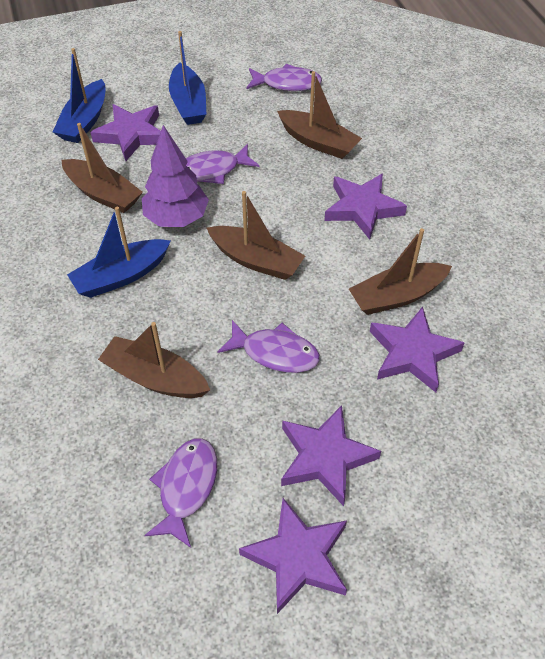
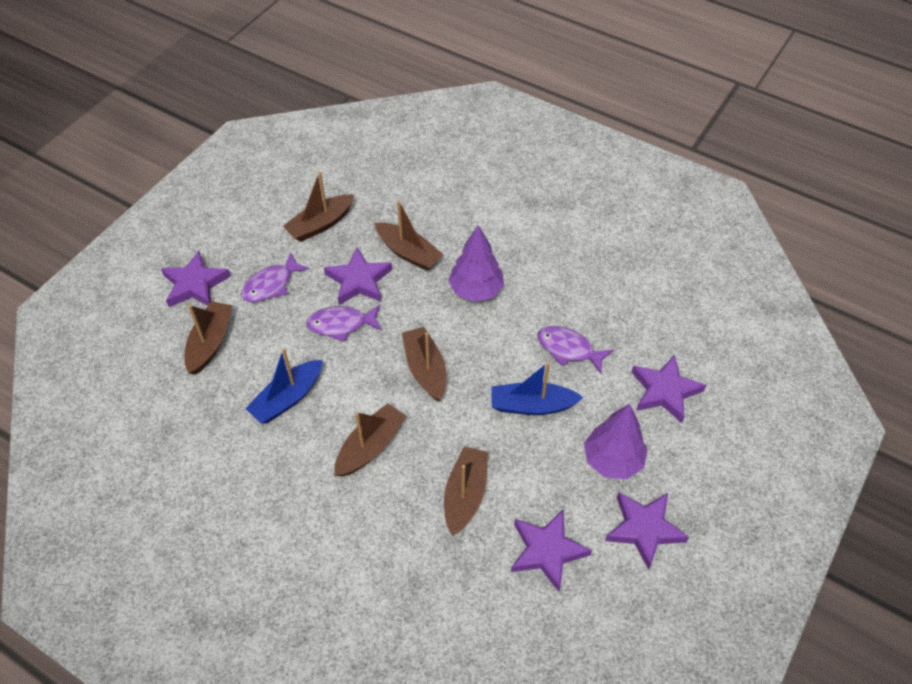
blue boat: 3 -> 2
brown boat: 5 -> 6
purple fish: 4 -> 3
purple tree: 1 -> 2

